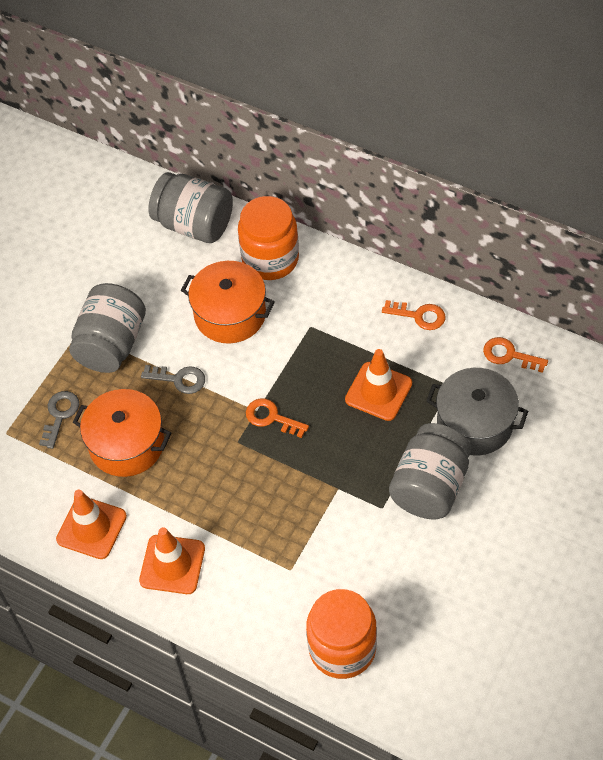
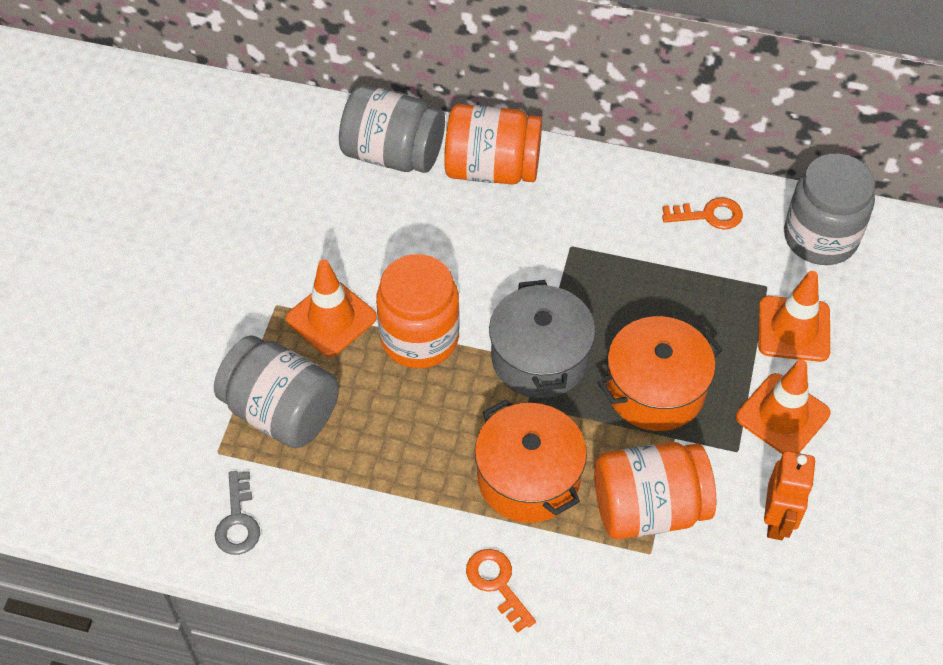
grey key: 2 -> 1
orange jar: 2 -> 3
orange key: 3 -> 2
orange robot: 0 -> 1

